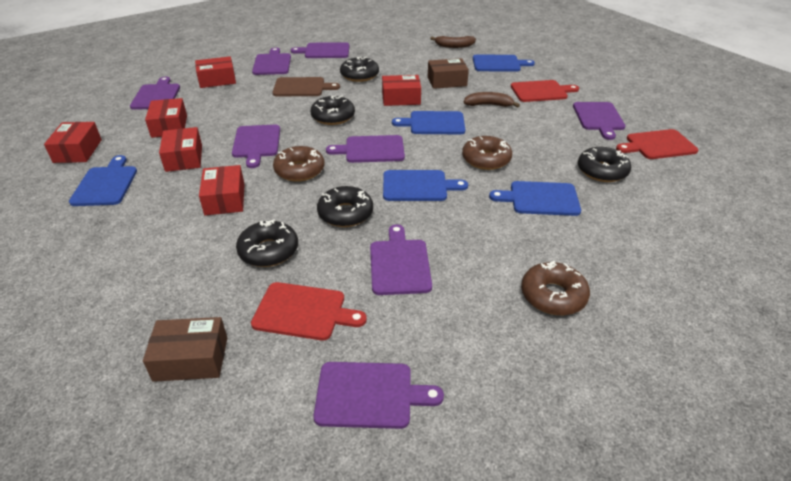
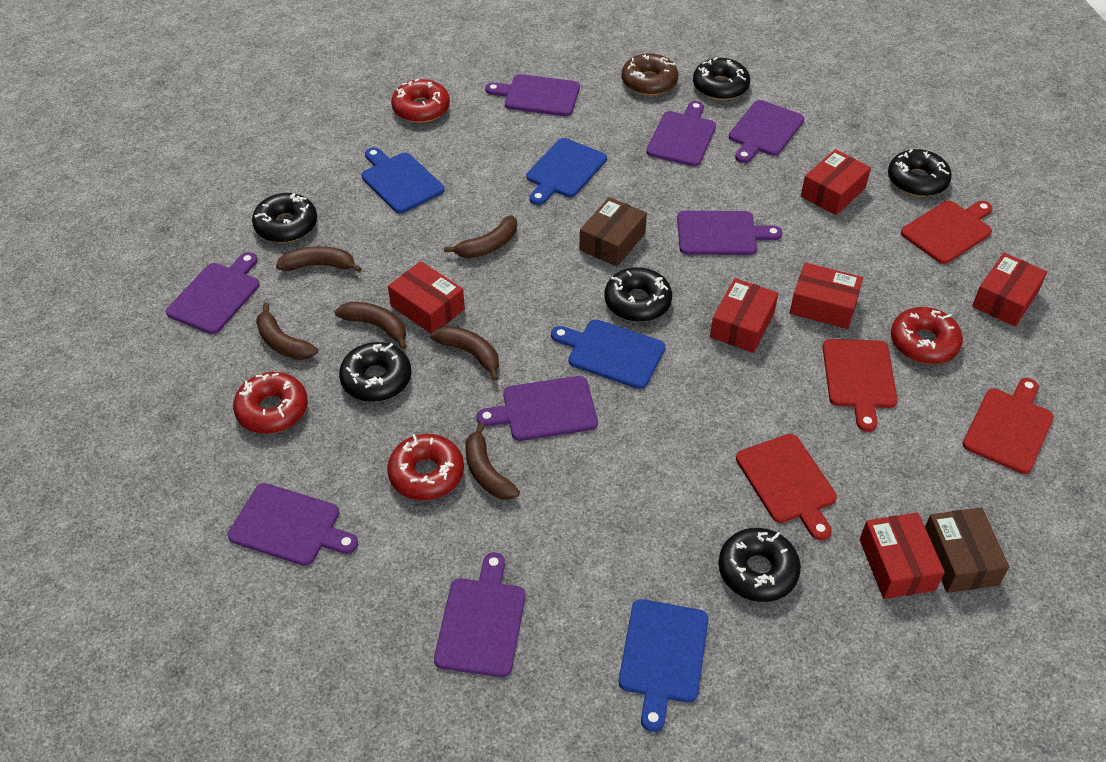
black donut: 5 -> 6
blue cutting board: 5 -> 4
brown banana: 2 -> 6
brown cutting board: 1 -> 0
brown donut: 3 -> 1
red cutting board: 3 -> 4
red donut: 0 -> 4

